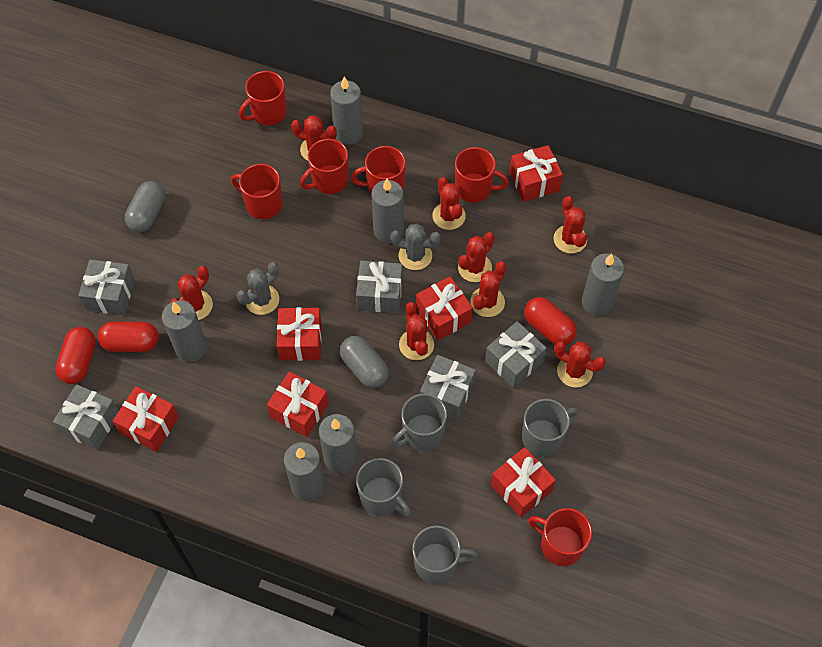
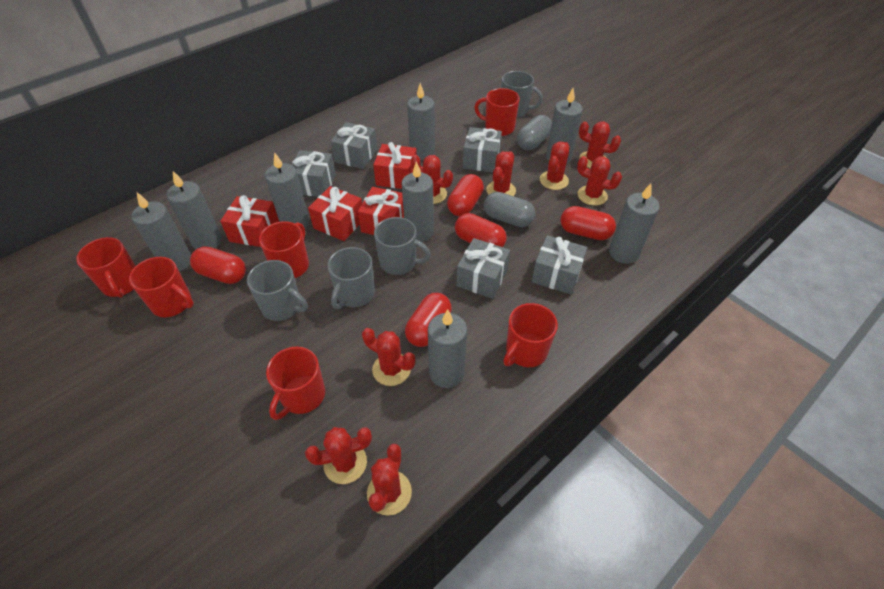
grey cactus: 2 -> 0
grey candle: 6 -> 8
red capsule: 3 -> 5
red gift: 6 -> 4

